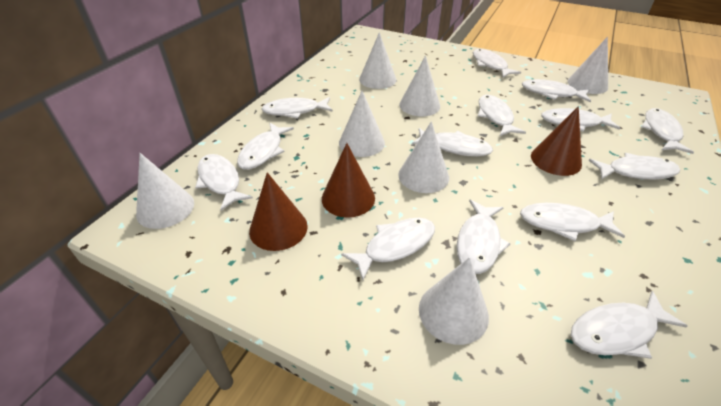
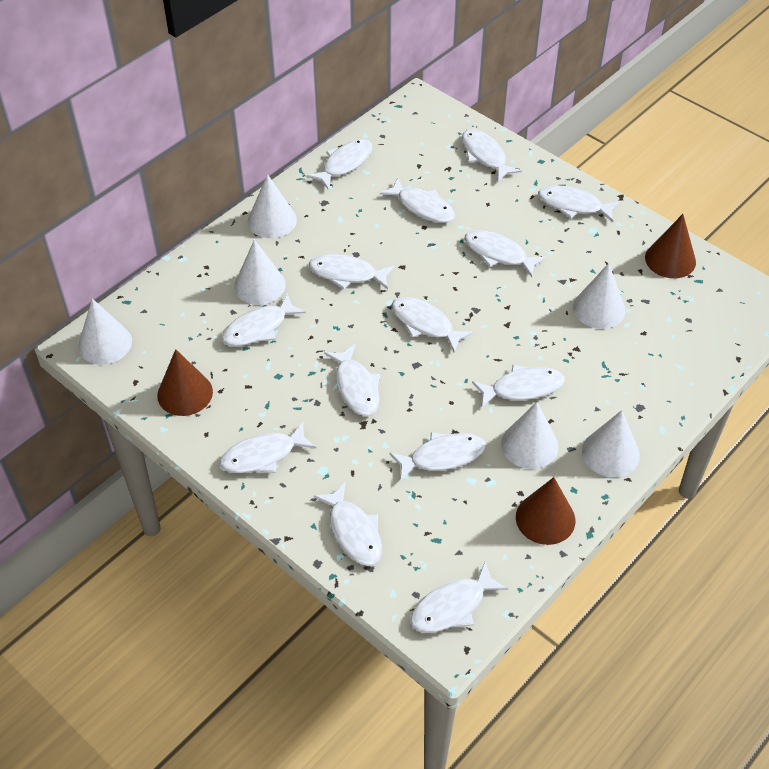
white cone: 7 -> 6

